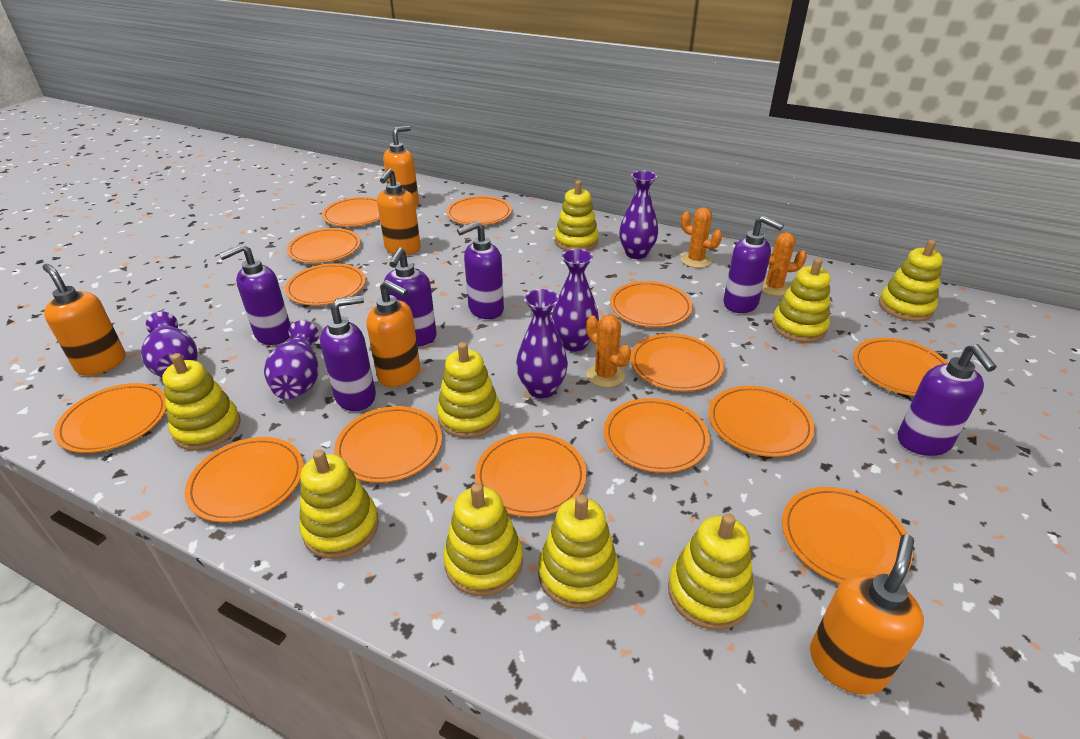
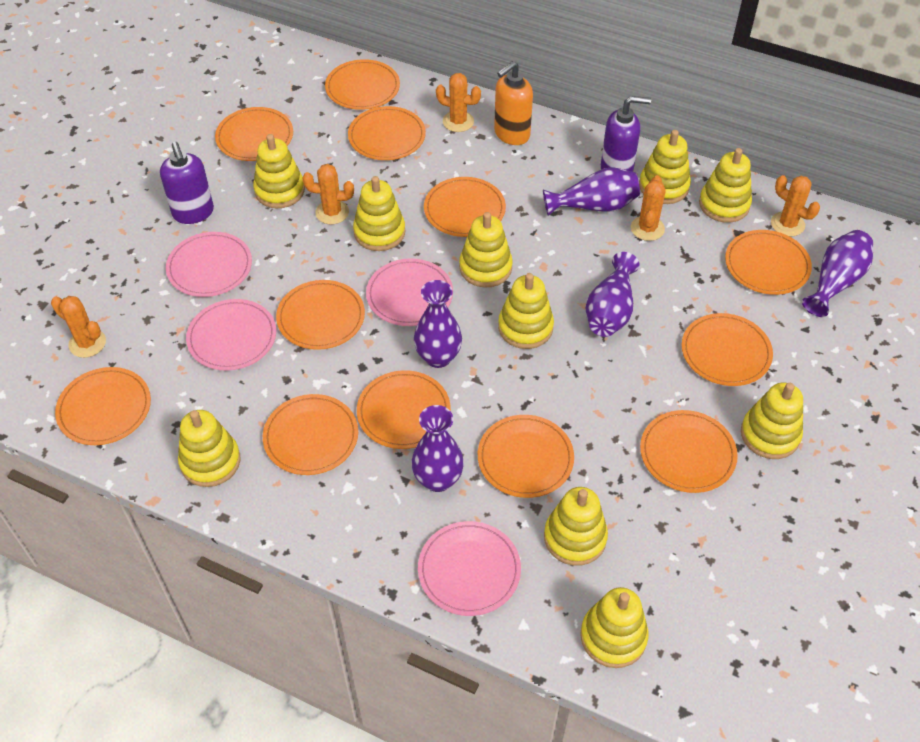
orange cactus: 3 -> 5
orange plate: 14 -> 12
orange soap dispenser: 5 -> 1
pink plate: 0 -> 4
purple soap dispenser: 6 -> 2
yellow stacking toy: 9 -> 10

